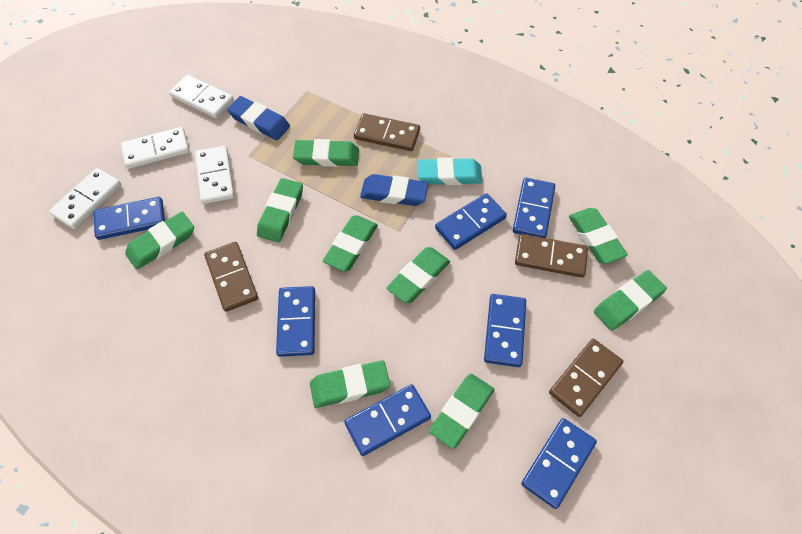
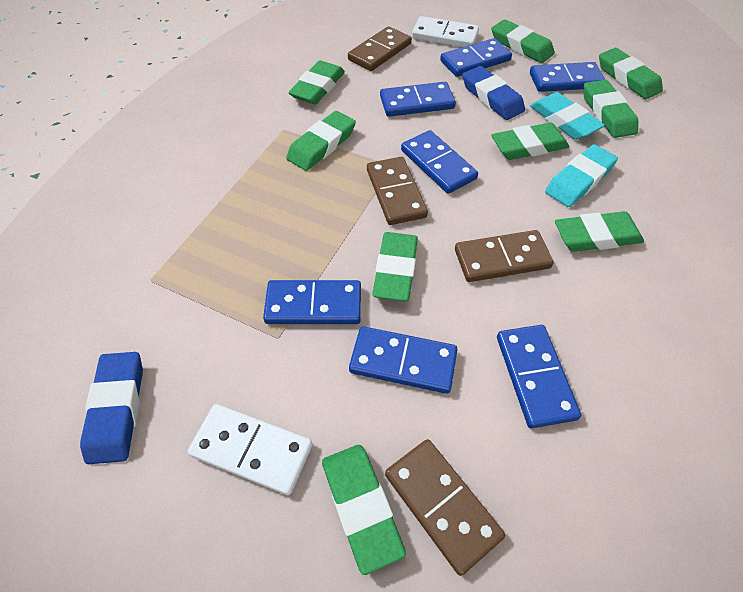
turquoise eraser: 1 -> 2
white domino: 4 -> 2

